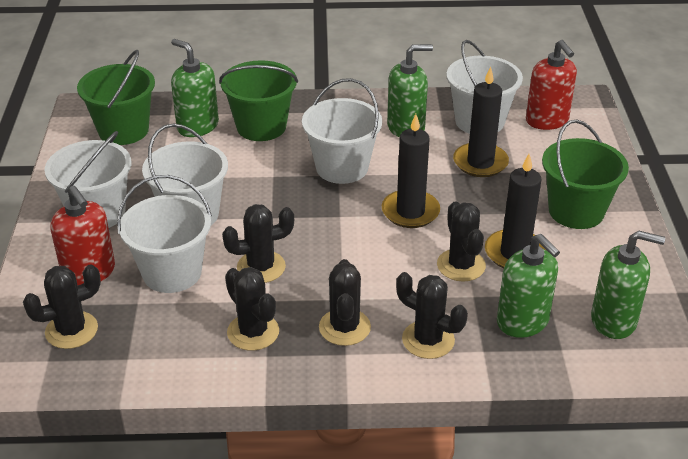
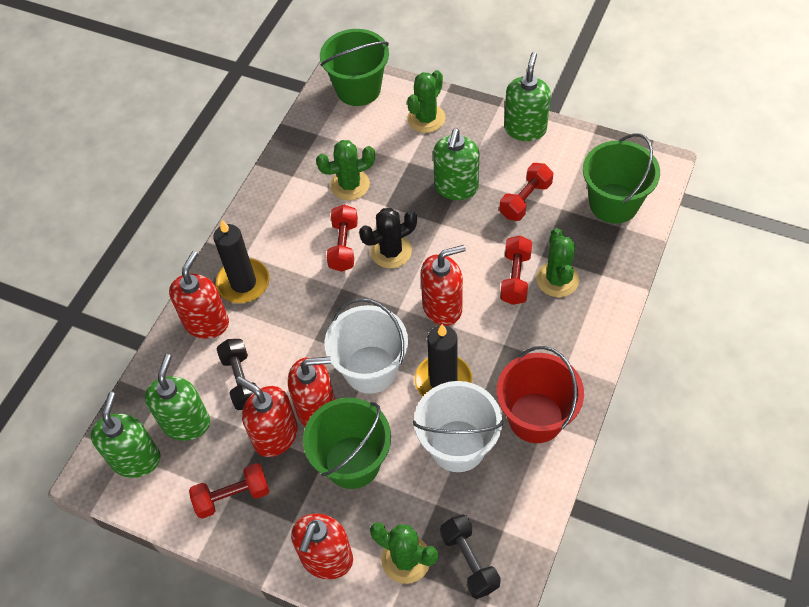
black cactus: 6 -> 1
black candle: 3 -> 2
black dumbbell: 0 -> 2
green cactus: 0 -> 4
red bucket: 0 -> 1
red dumbbell: 0 -> 4
red soap dispenser: 2 -> 5
white bucket: 5 -> 2

